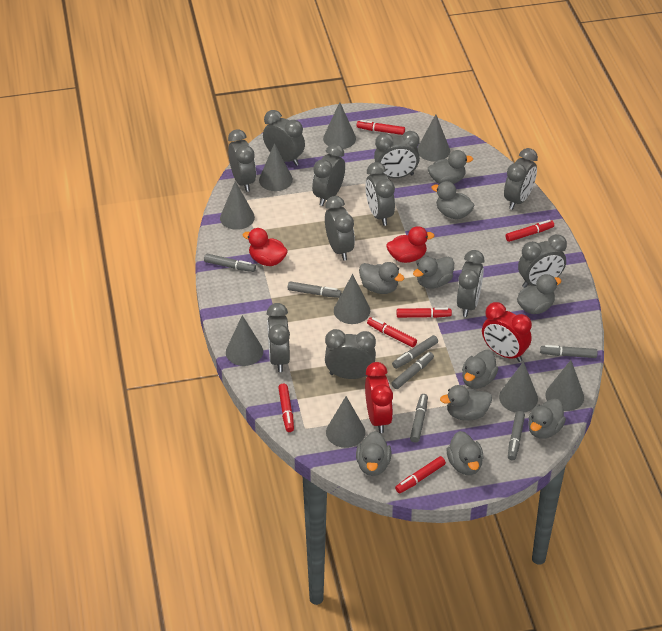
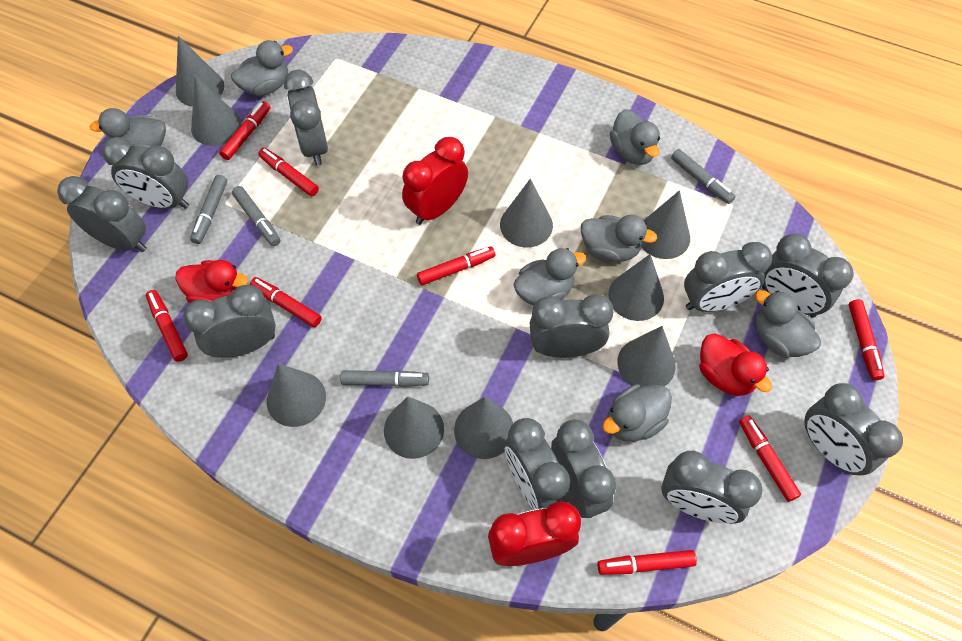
grey duck: 10 -> 7
grey marker: 7 -> 4
red marker: 6 -> 8

